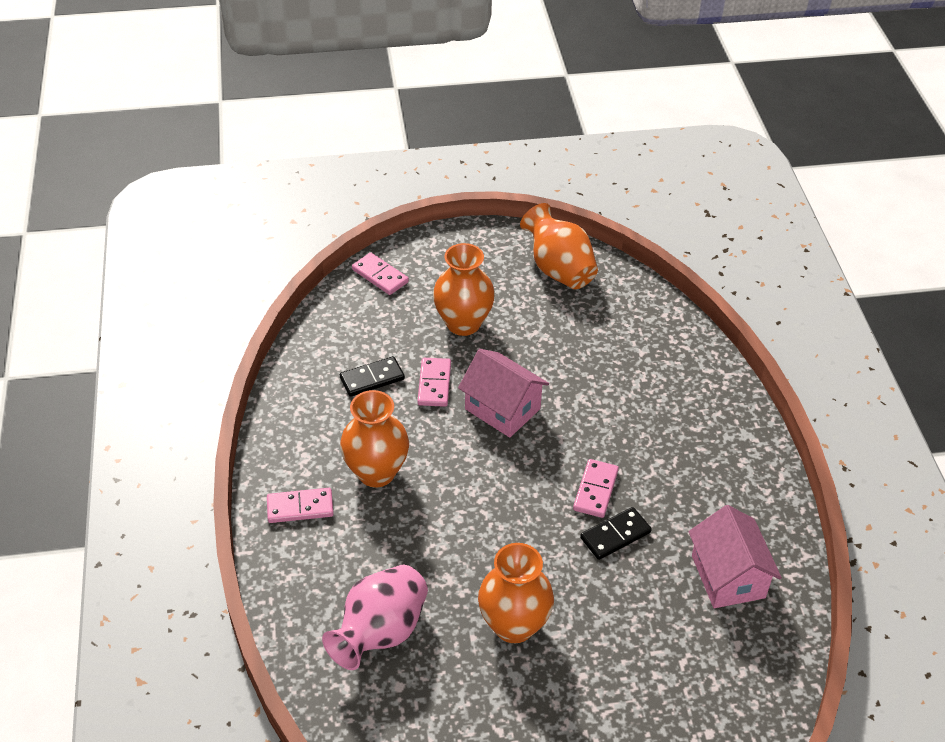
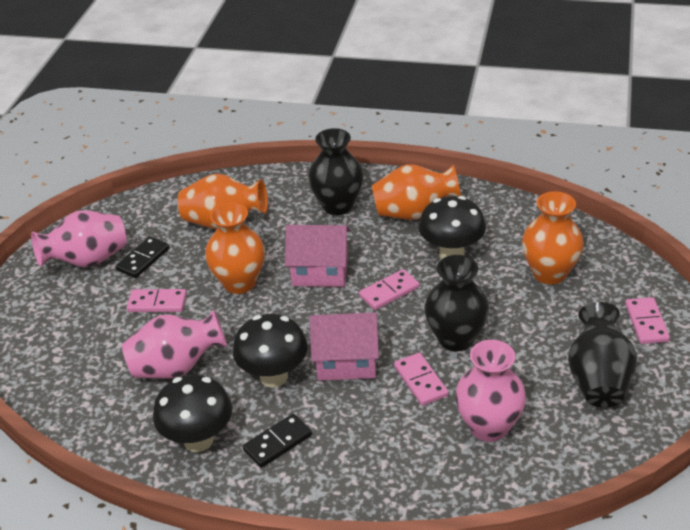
black mushroom: 0 -> 3
black vase: 0 -> 3
pink vase: 1 -> 3

